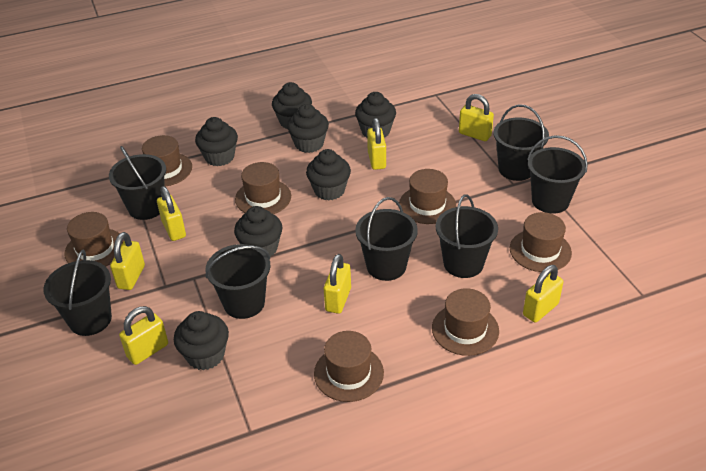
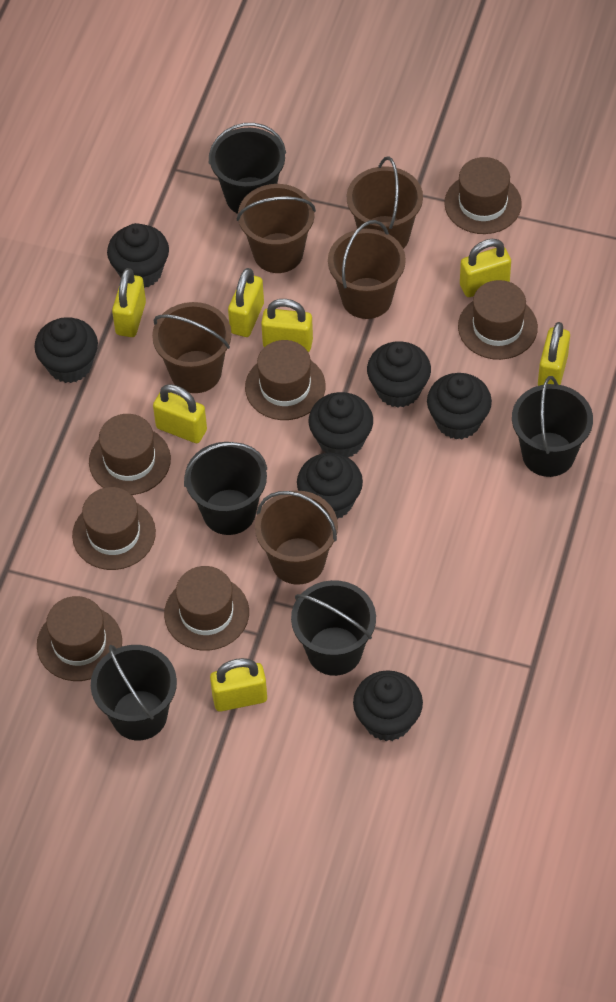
black bucket: 7 -> 5
brown bucket: 0 -> 5

